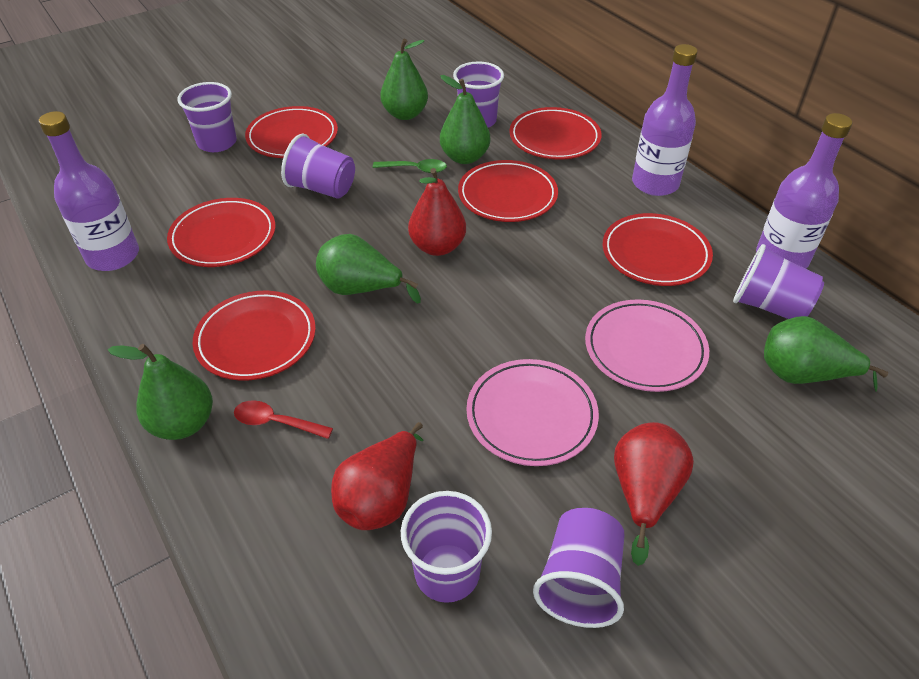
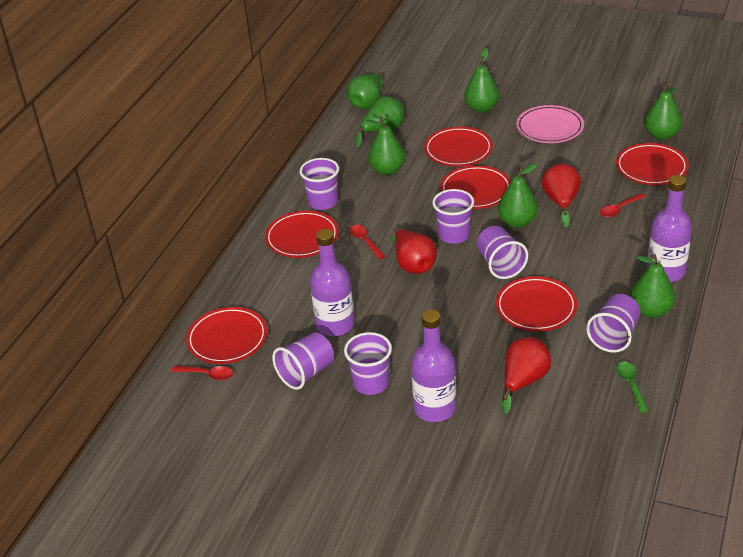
green pear: 5 -> 7
pink plate: 2 -> 1
red spoon: 1 -> 3

